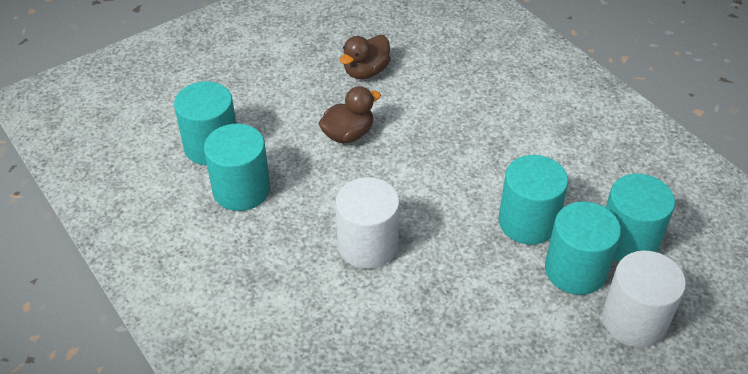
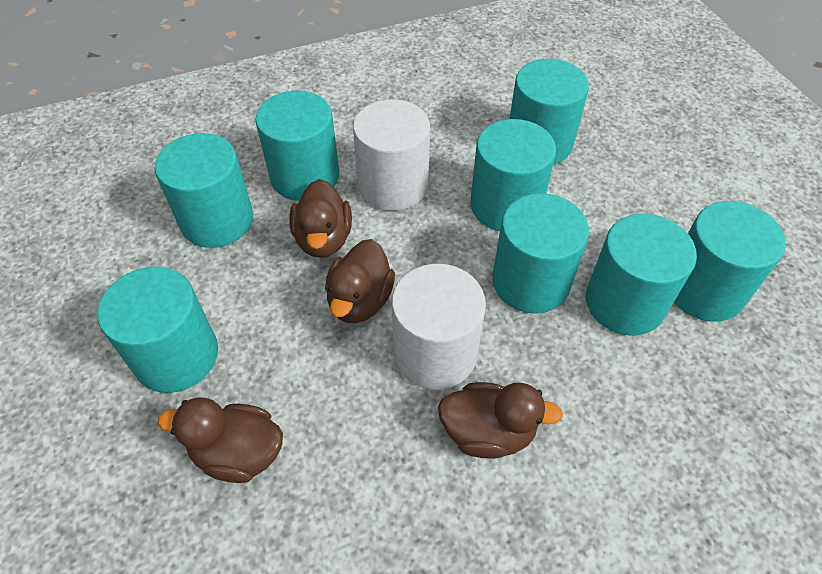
brown duck: 2 -> 4
turquoise cylinder: 5 -> 8

